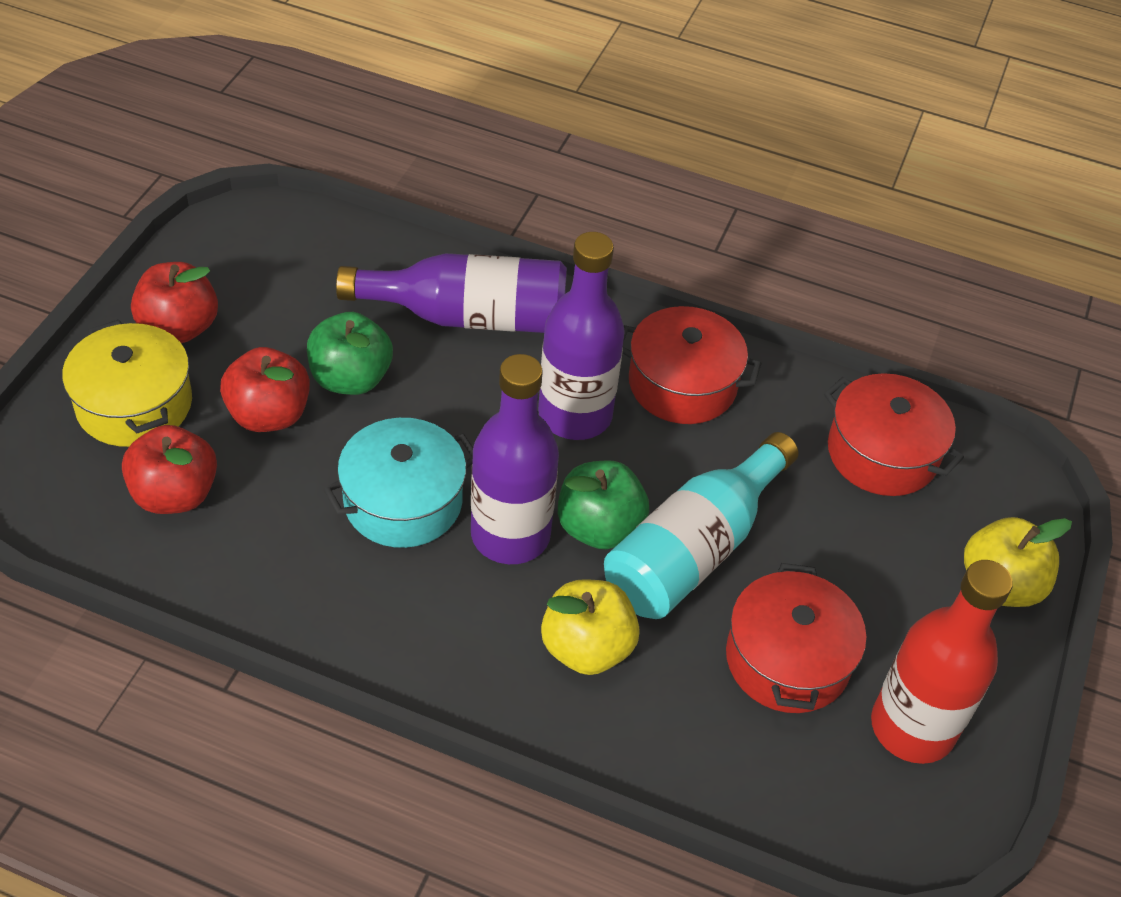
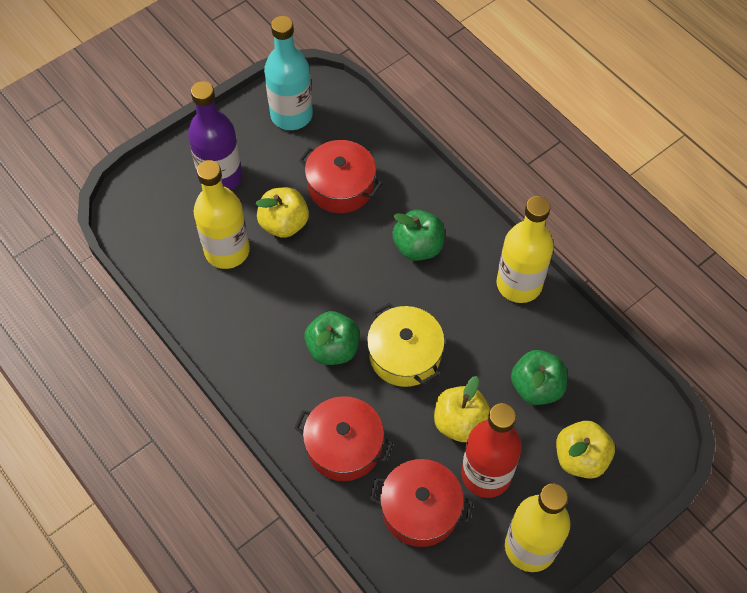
green apple: 2 -> 3
purple bottle: 3 -> 1
red apple: 3 -> 0
turquoise pot: 1 -> 0
yellow apple: 2 -> 3
yellow bottle: 0 -> 3

